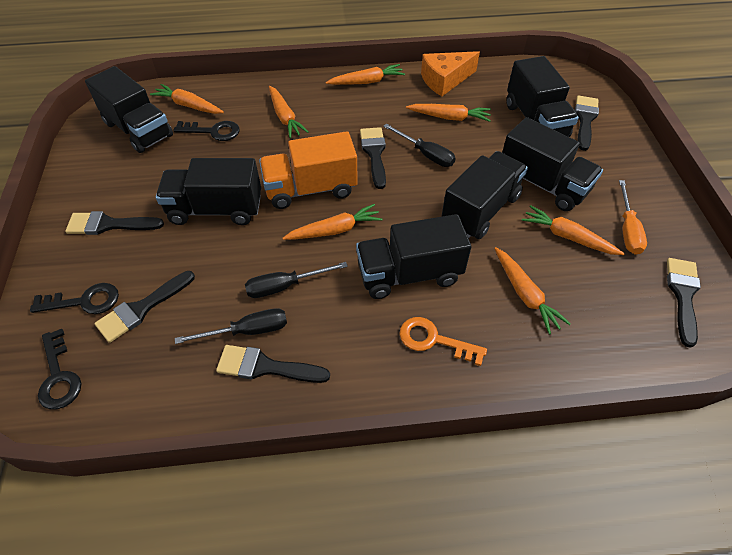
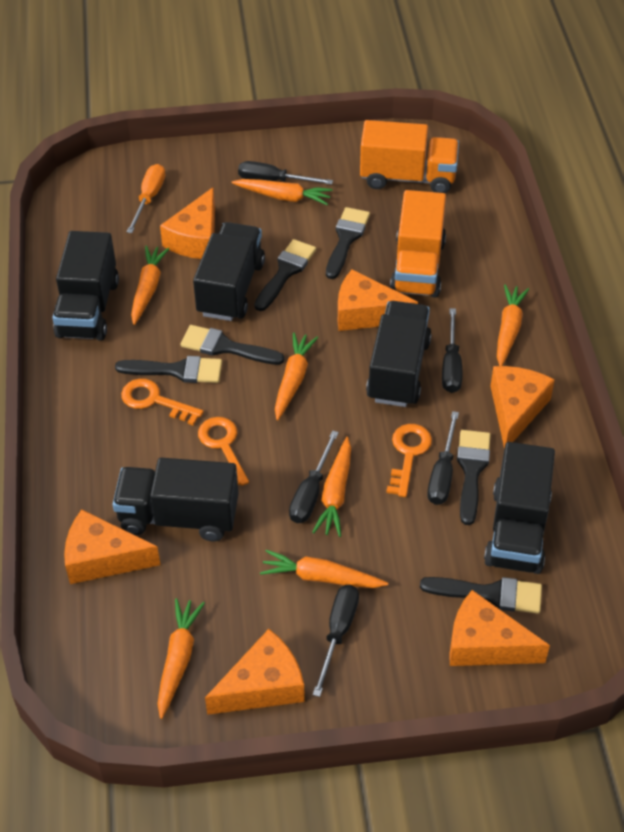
black key: 3 -> 0
black screwdriver: 3 -> 5
black truck: 6 -> 5
orange cheese: 1 -> 6
orange key: 1 -> 3
orange truck: 1 -> 2

